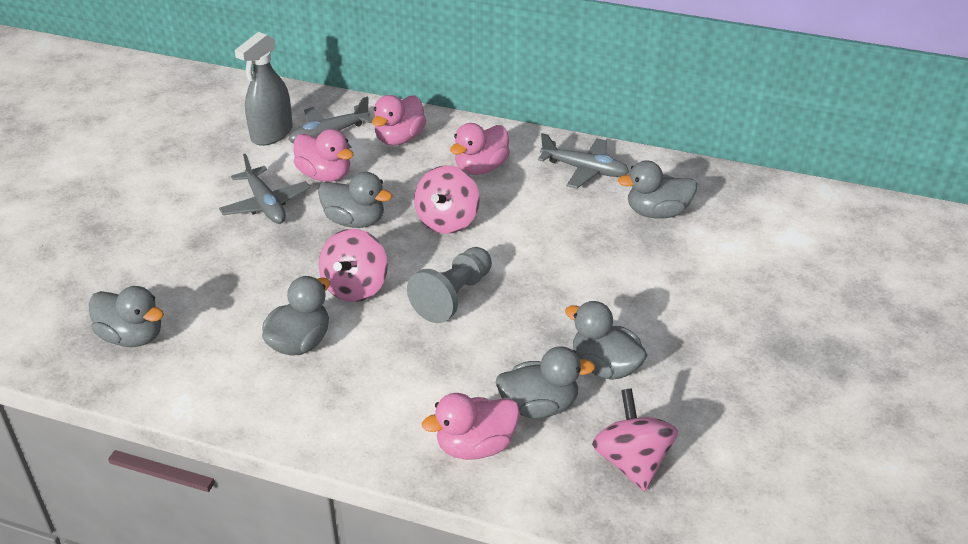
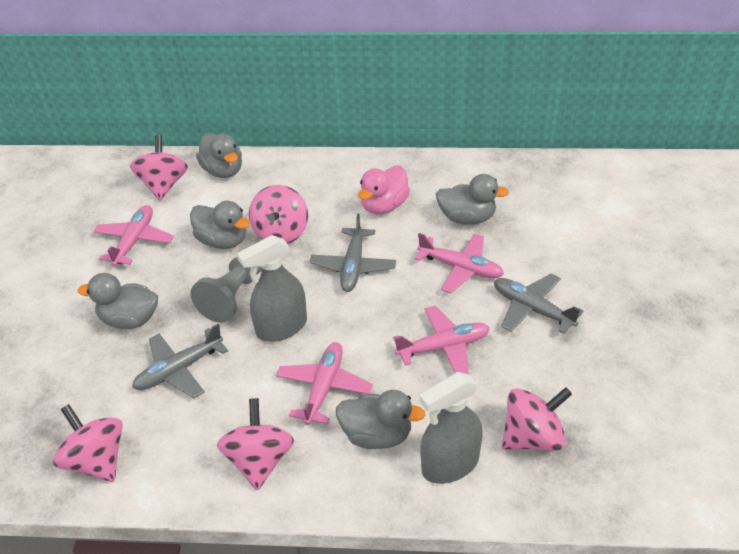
grey duck: 6 -> 5
grey spray bottle: 1 -> 2
pink duck: 4 -> 1
pink plane: 0 -> 4
pink spinning top: 3 -> 5

